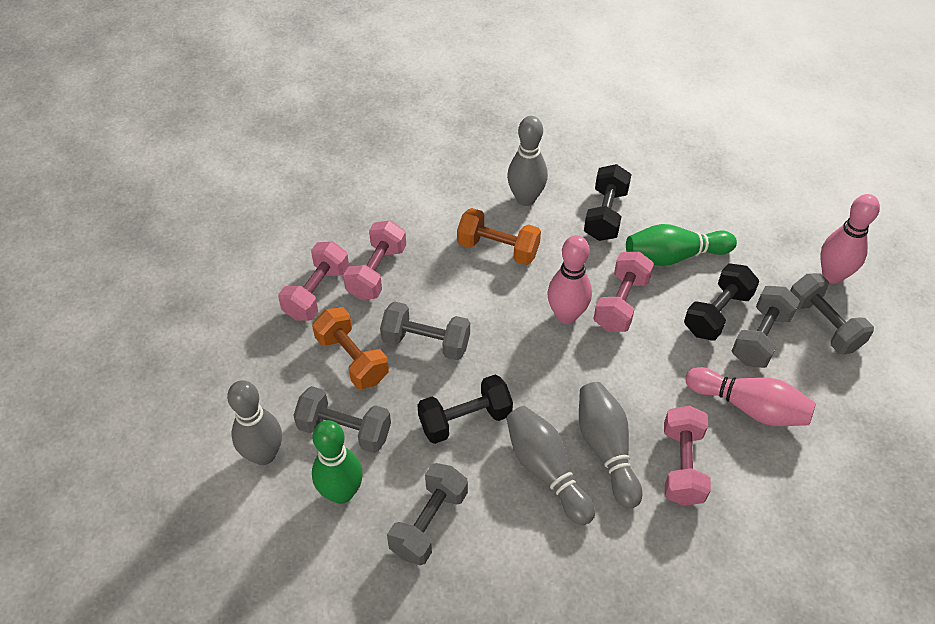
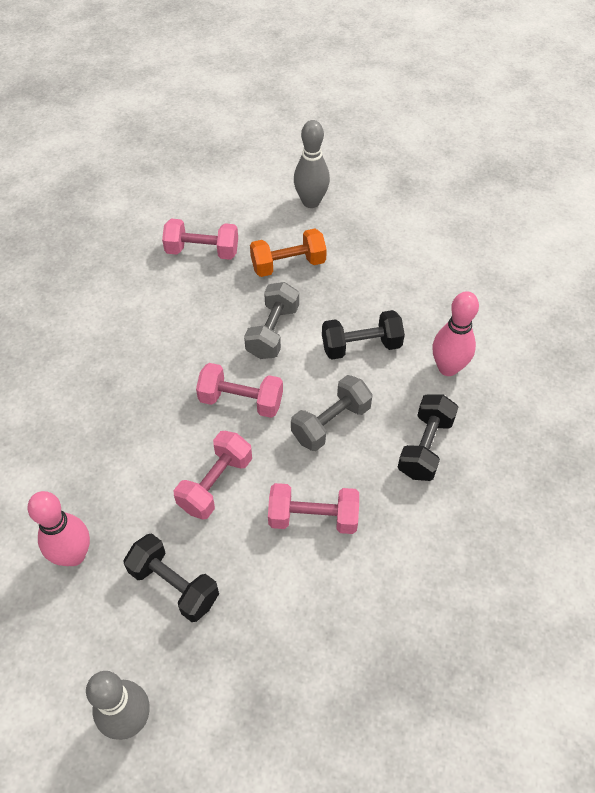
green bowling pin: 2 -> 0
grey bowling pin: 4 -> 2
grey dumbbell: 5 -> 2
orange dumbbell: 2 -> 1
pink bowling pin: 3 -> 2

